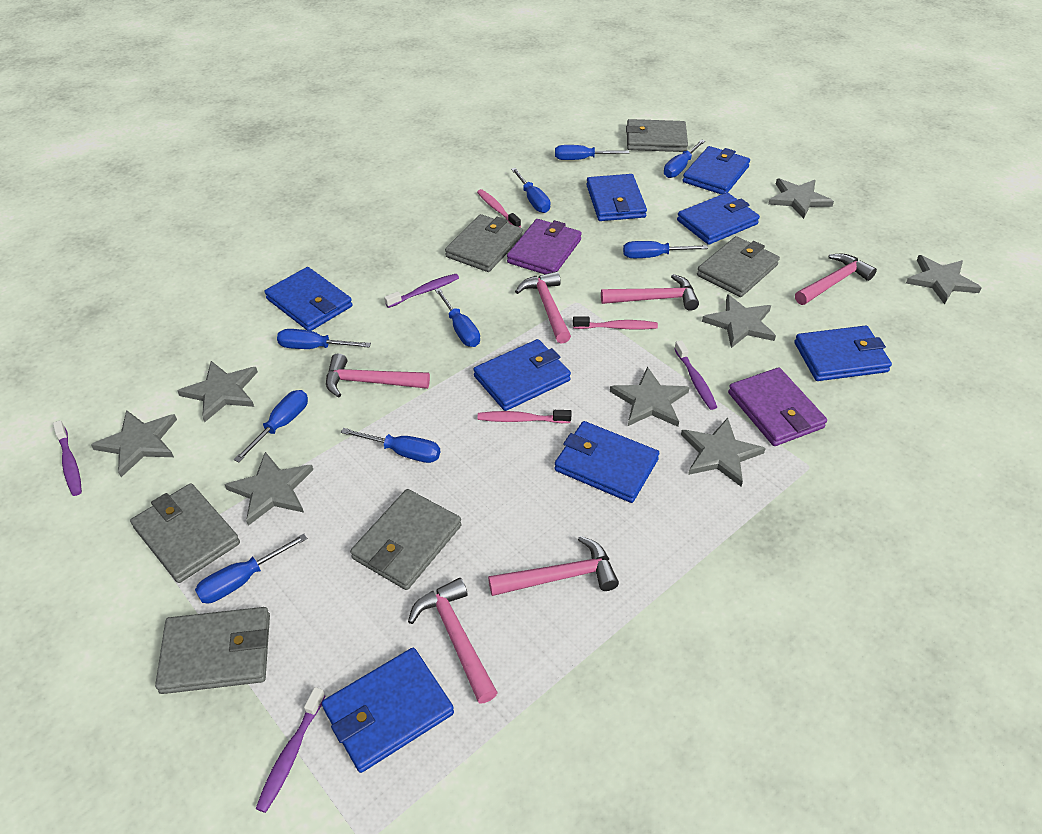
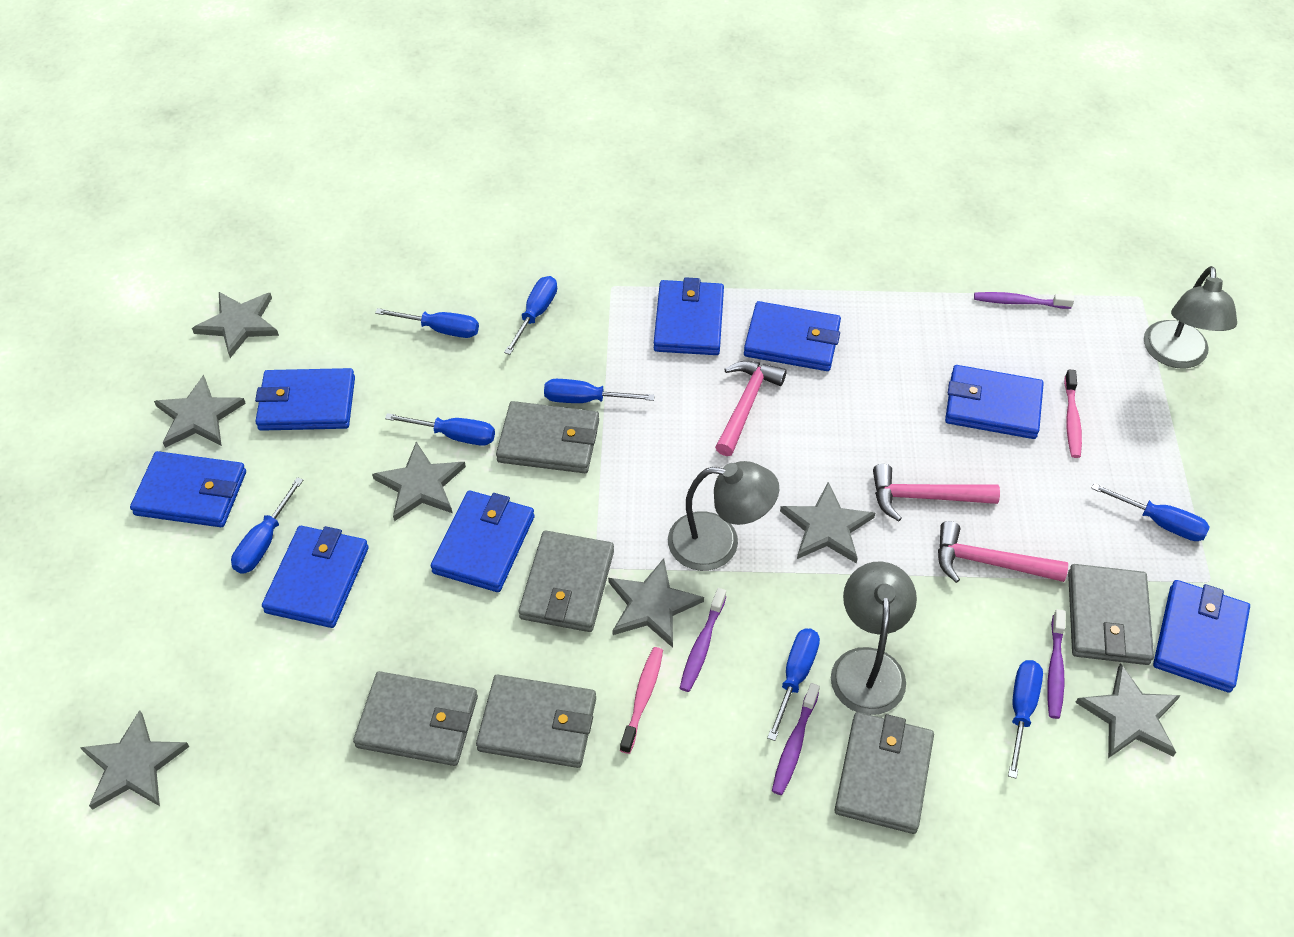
blue screwdriver: 9 -> 8
grey lamp: 0 -> 3
grey star: 8 -> 7
pink hammer: 6 -> 3
pink toothbrush: 3 -> 2
purple wallet: 2 -> 0

